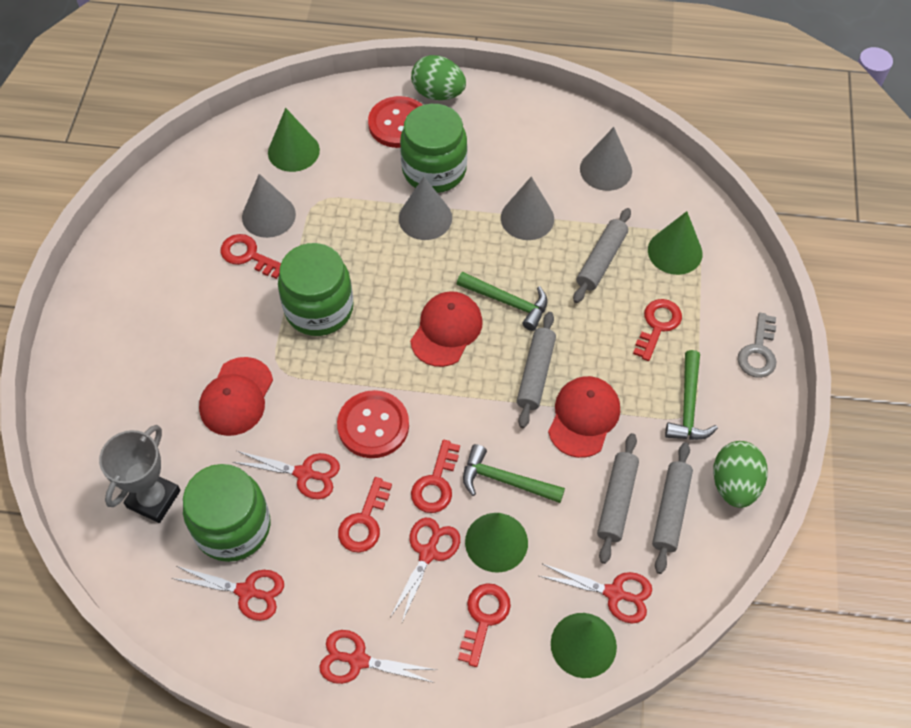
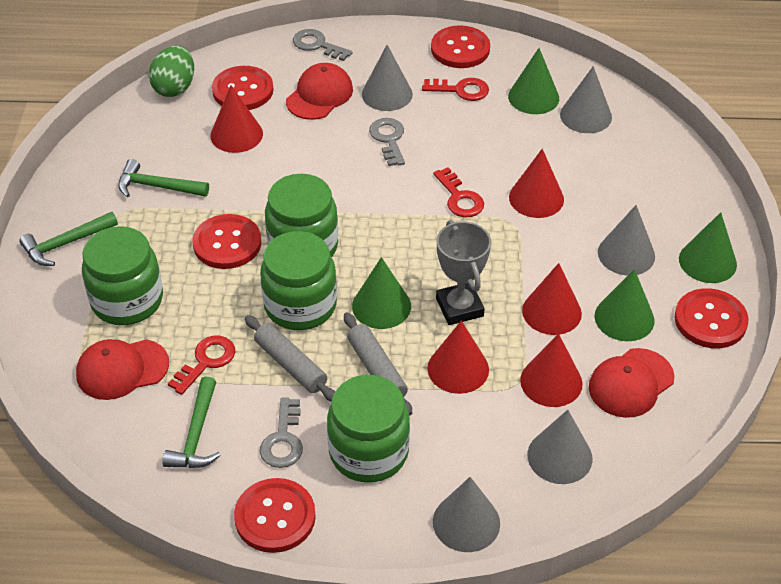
green egg: 2 -> 1
green jar: 3 -> 4
grey cone: 4 -> 5
grey key: 1 -> 3
grey rolling pin: 4 -> 2
red button: 2 -> 5
red cone: 0 -> 5
red key: 5 -> 3
red scissors: 5 -> 0

